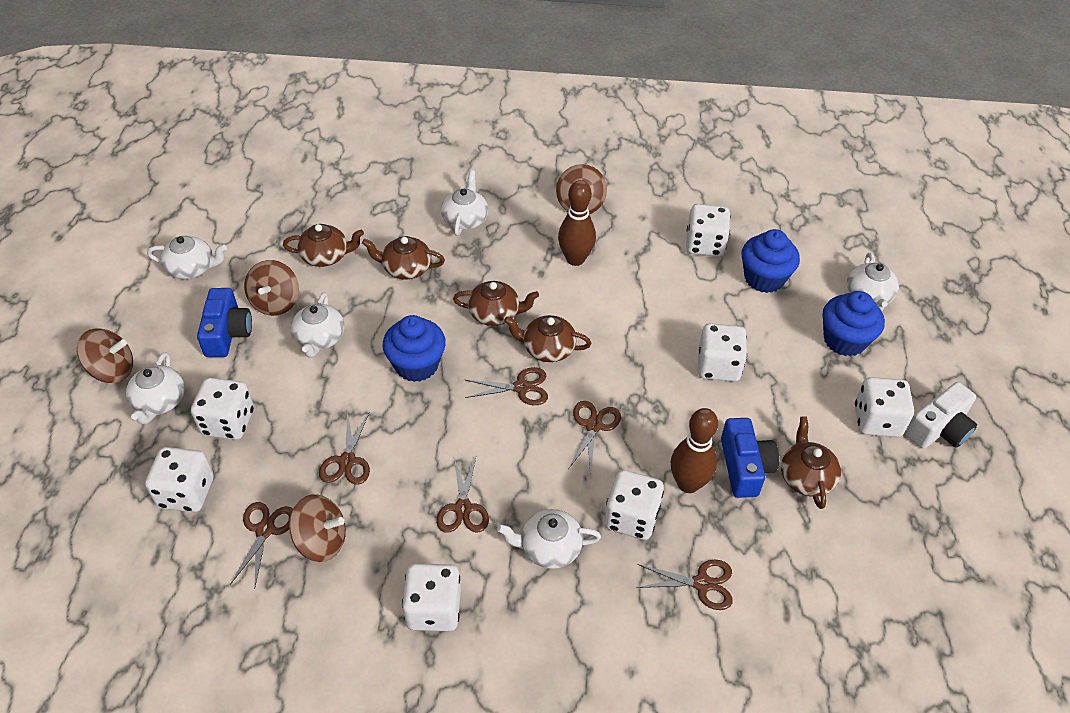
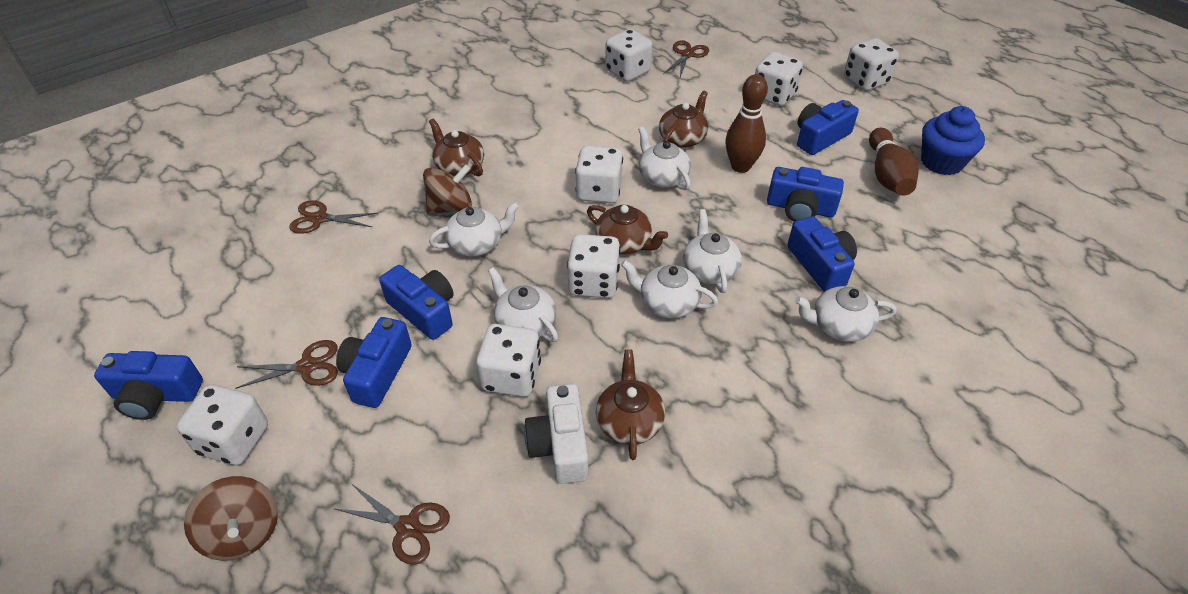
blue camera: 2 -> 6
blue cupcake: 3 -> 1
brown scissors: 6 -> 4
brown spinning top: 4 -> 2
brown teapot: 5 -> 4

